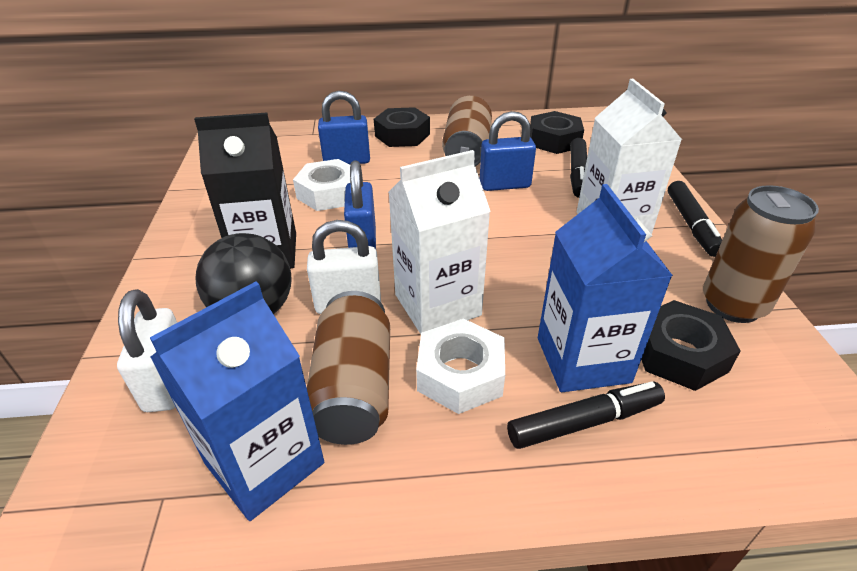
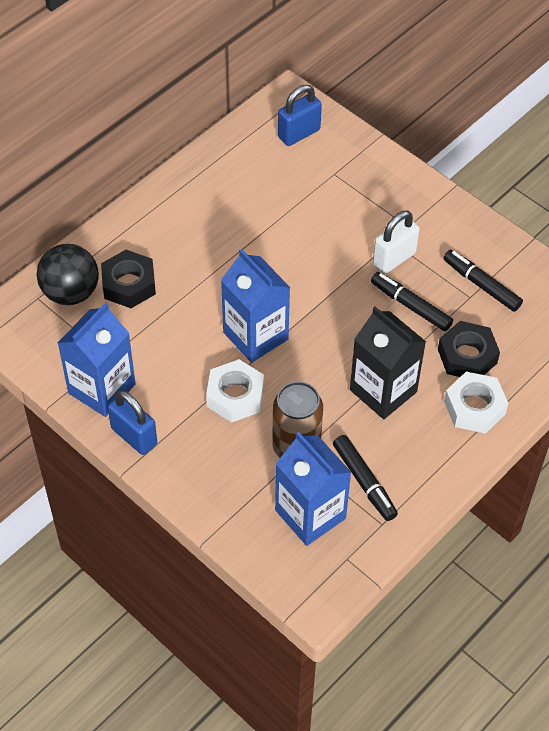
black nut: 3 -> 2
blue carton: 2 -> 3
blue padlock: 3 -> 2
brown can: 3 -> 1
white carton: 2 -> 0
white padlock: 2 -> 1

